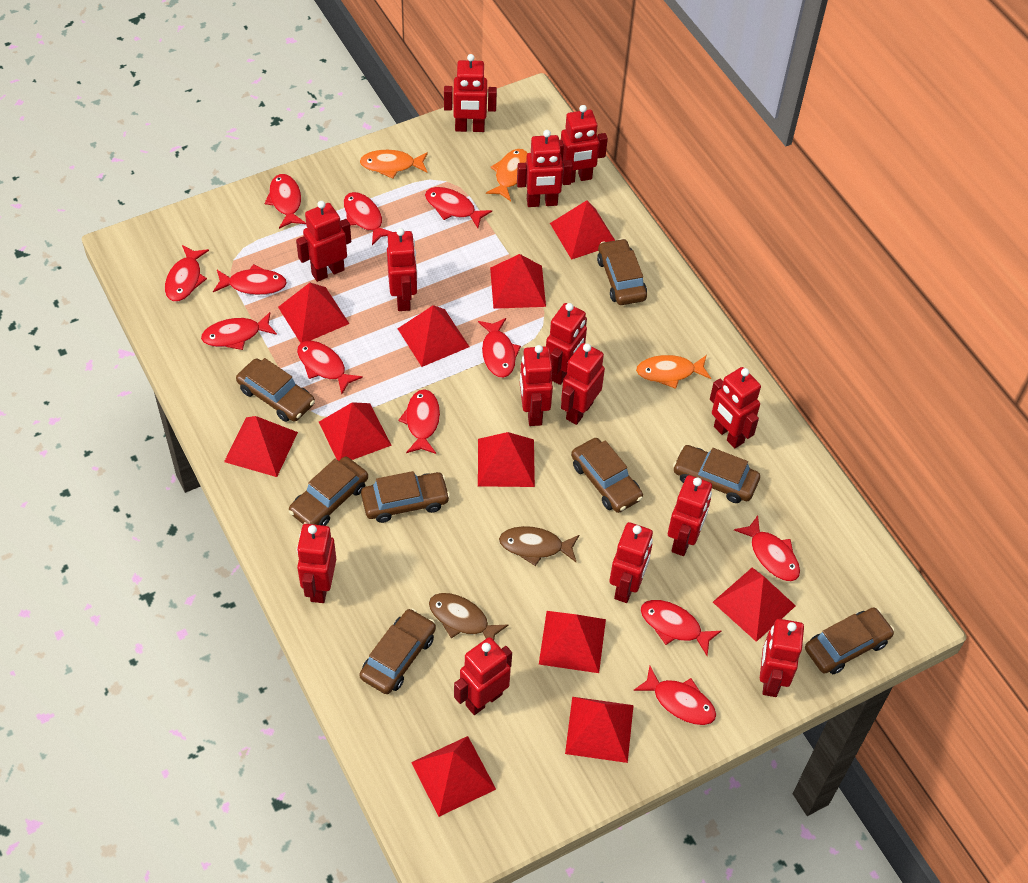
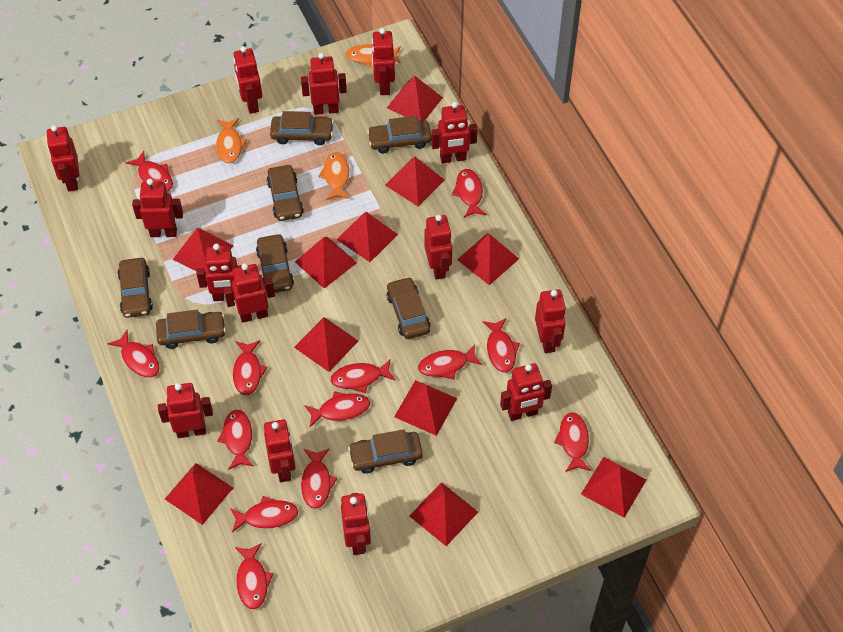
brown fish: 2 -> 0
red fish: 12 -> 13

